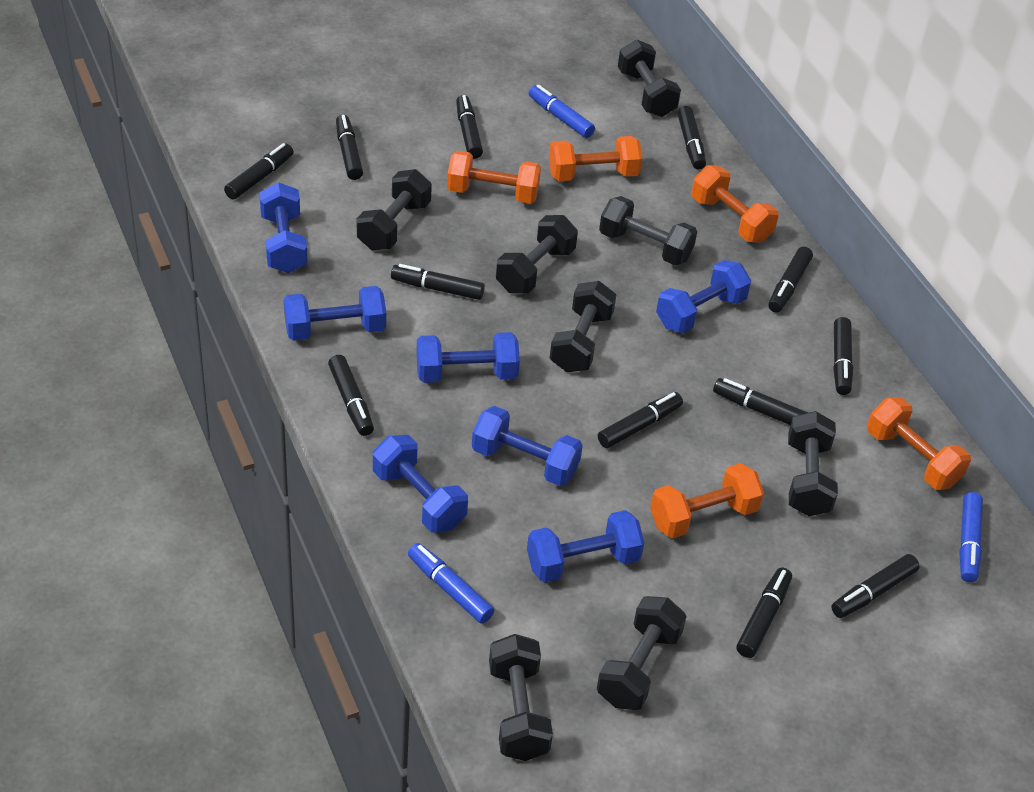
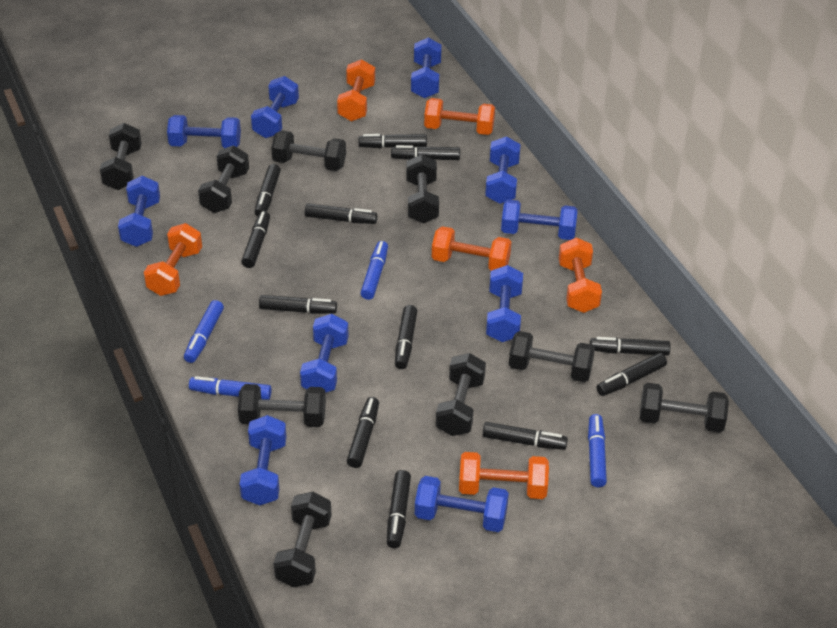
black dumbbell: 8 -> 9
blue dumbbell: 7 -> 10
blue marker: 3 -> 4
orange dumbbell: 5 -> 6

